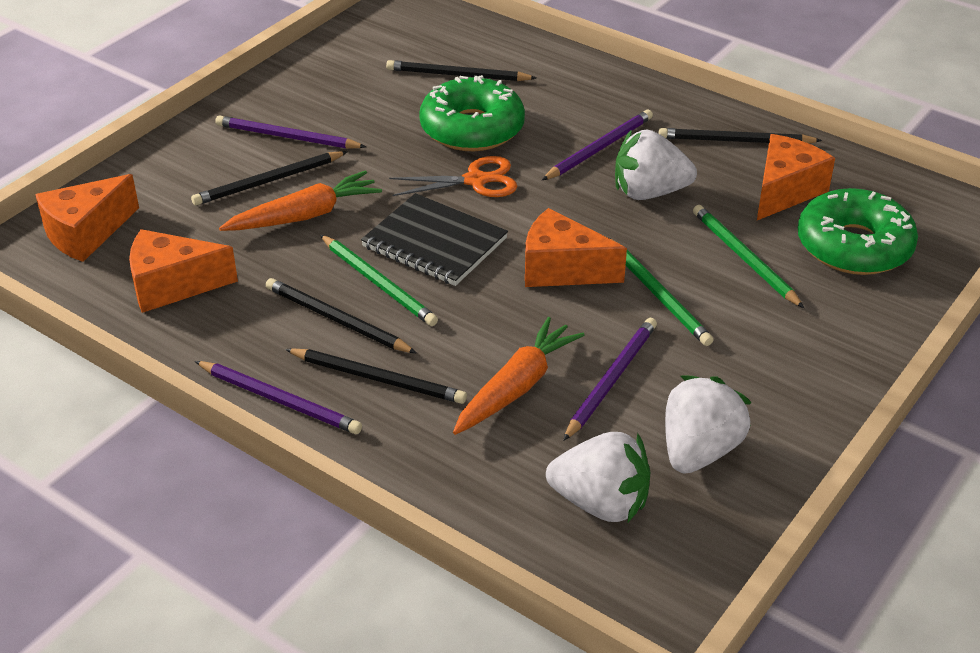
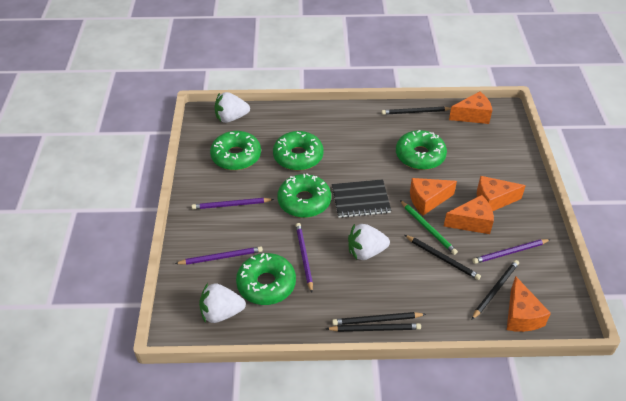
green donut: 2 -> 5
green pencil: 3 -> 1
orange carrot: 2 -> 0
orange cheese: 4 -> 5
orange scissors: 1 -> 0

